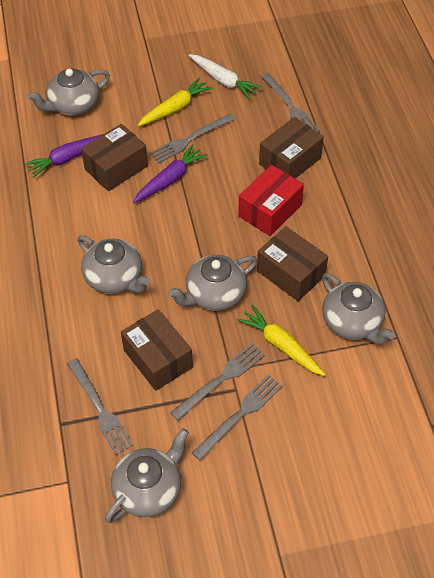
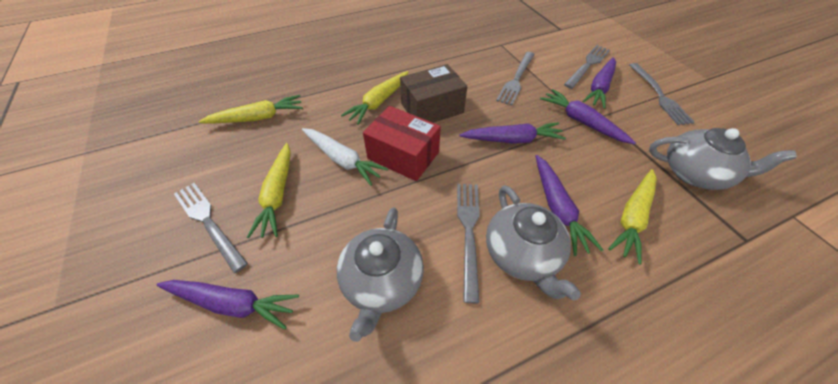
brown box: 4 -> 1
grey teapot: 5 -> 3
purple carrot: 2 -> 5
yellow carrot: 2 -> 4

